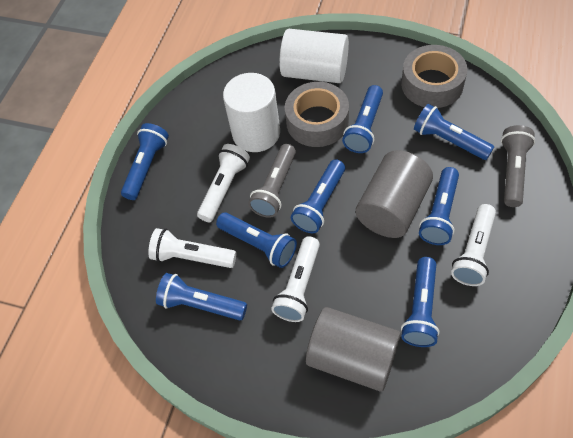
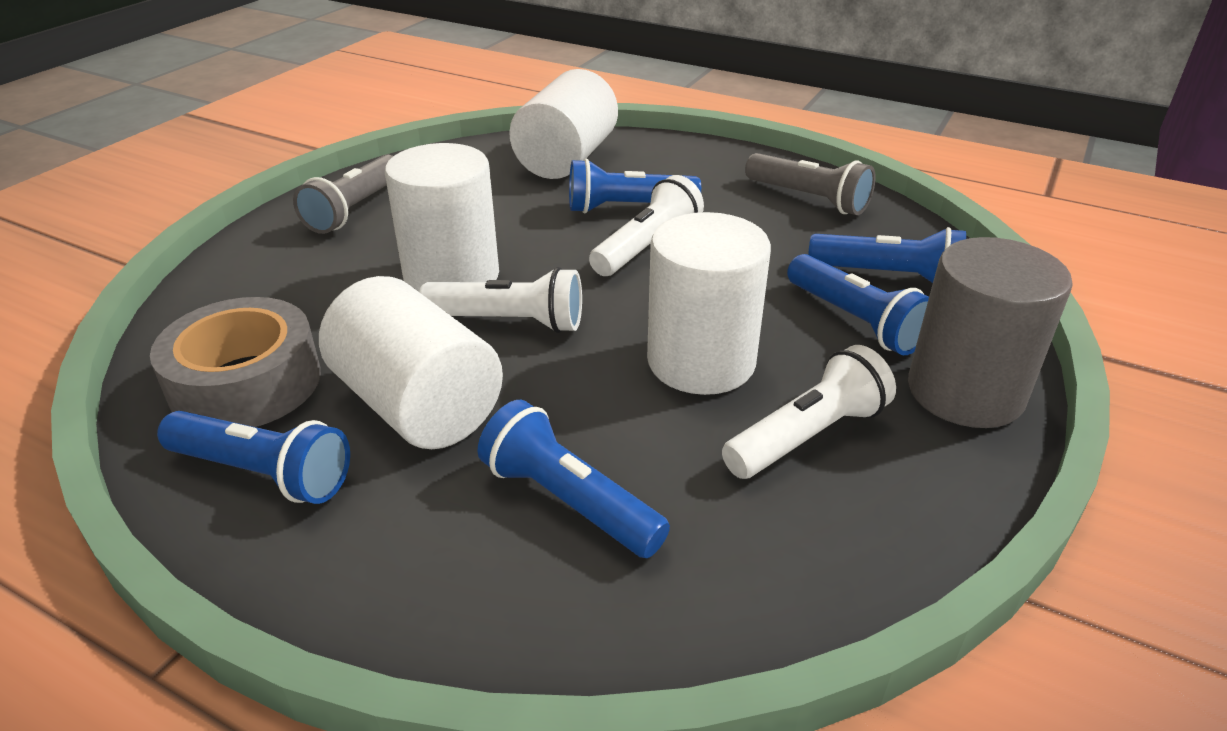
blue flashlight: 8 -> 5
grey cylinder: 2 -> 1
grey tape: 2 -> 1
white cylinder: 2 -> 4
white flashlight: 4 -> 3

